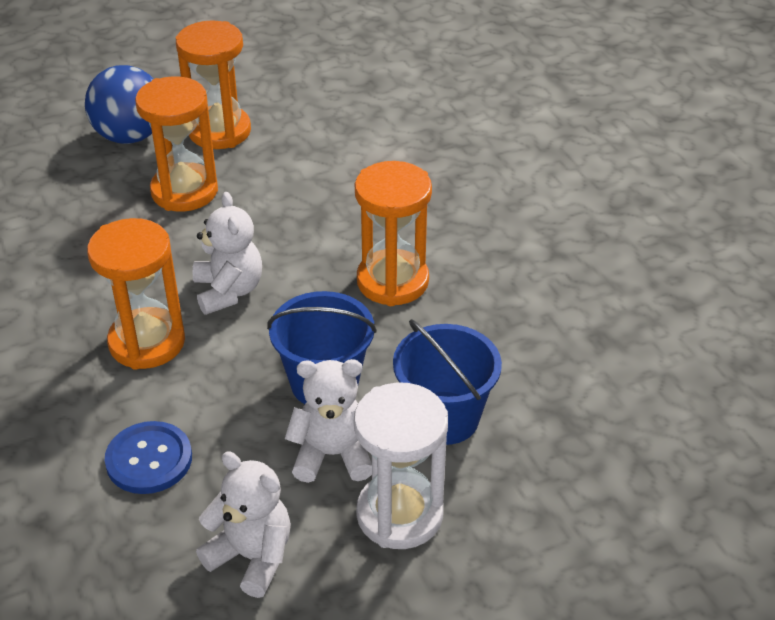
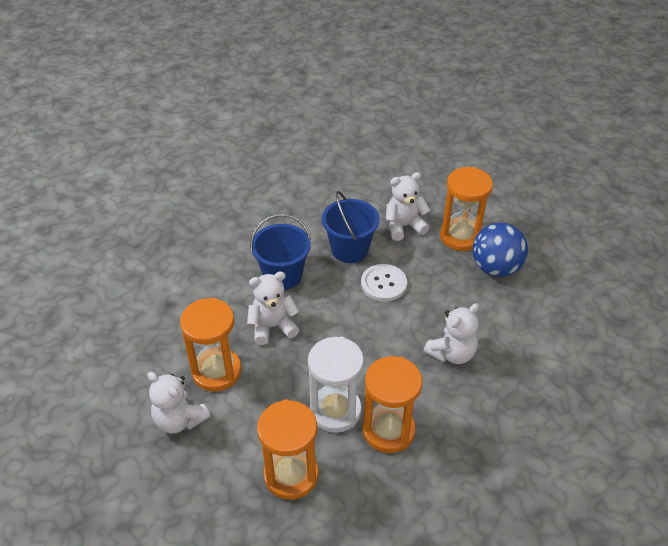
blue button: 1 -> 0
white button: 0 -> 1
white teddy bear: 3 -> 4

